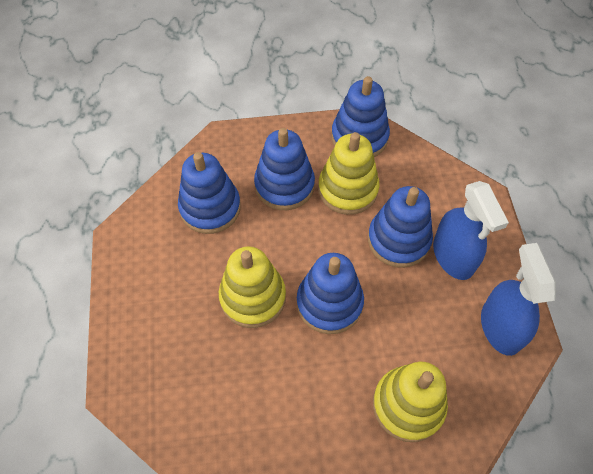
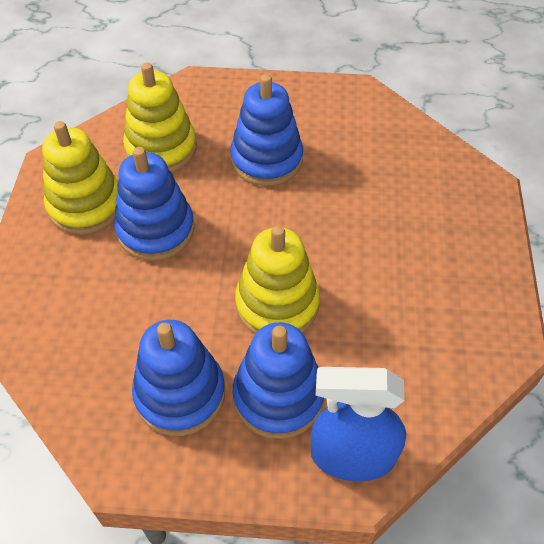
blue spray bottle: 2 -> 1
blue stacking toy: 5 -> 4

